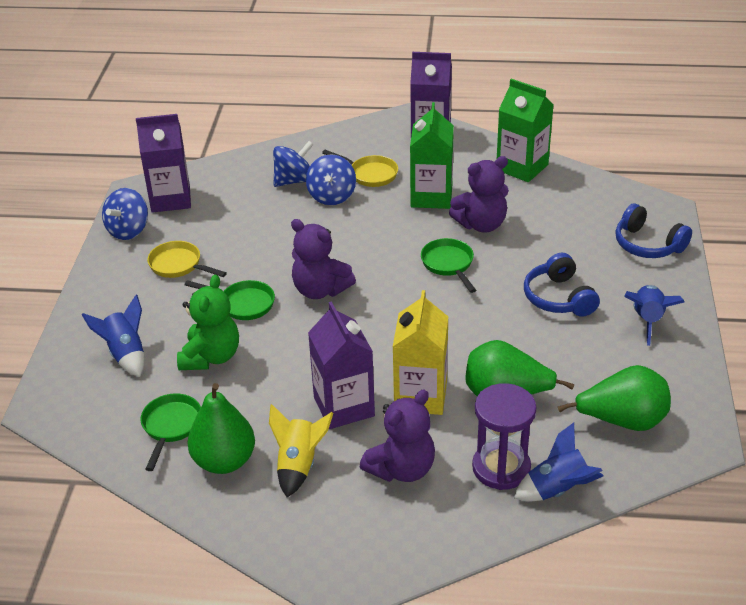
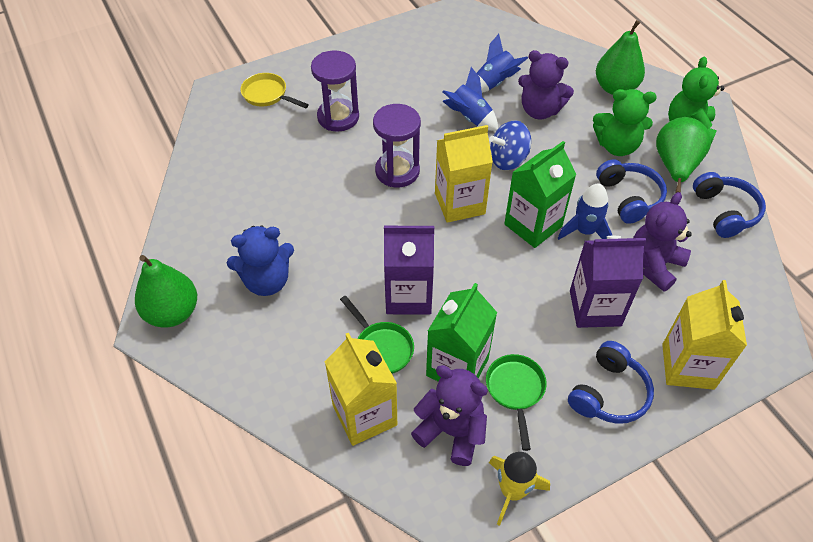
blue headphones: 2 -> 3
blue spinning top: 3 -> 1
blue teddy bear: 0 -> 1
green pan: 3 -> 2
green teddy bear: 1 -> 2
purple carton: 3 -> 2
purple hourglass: 1 -> 2
yellow carton: 1 -> 3
yellow pan: 2 -> 1

